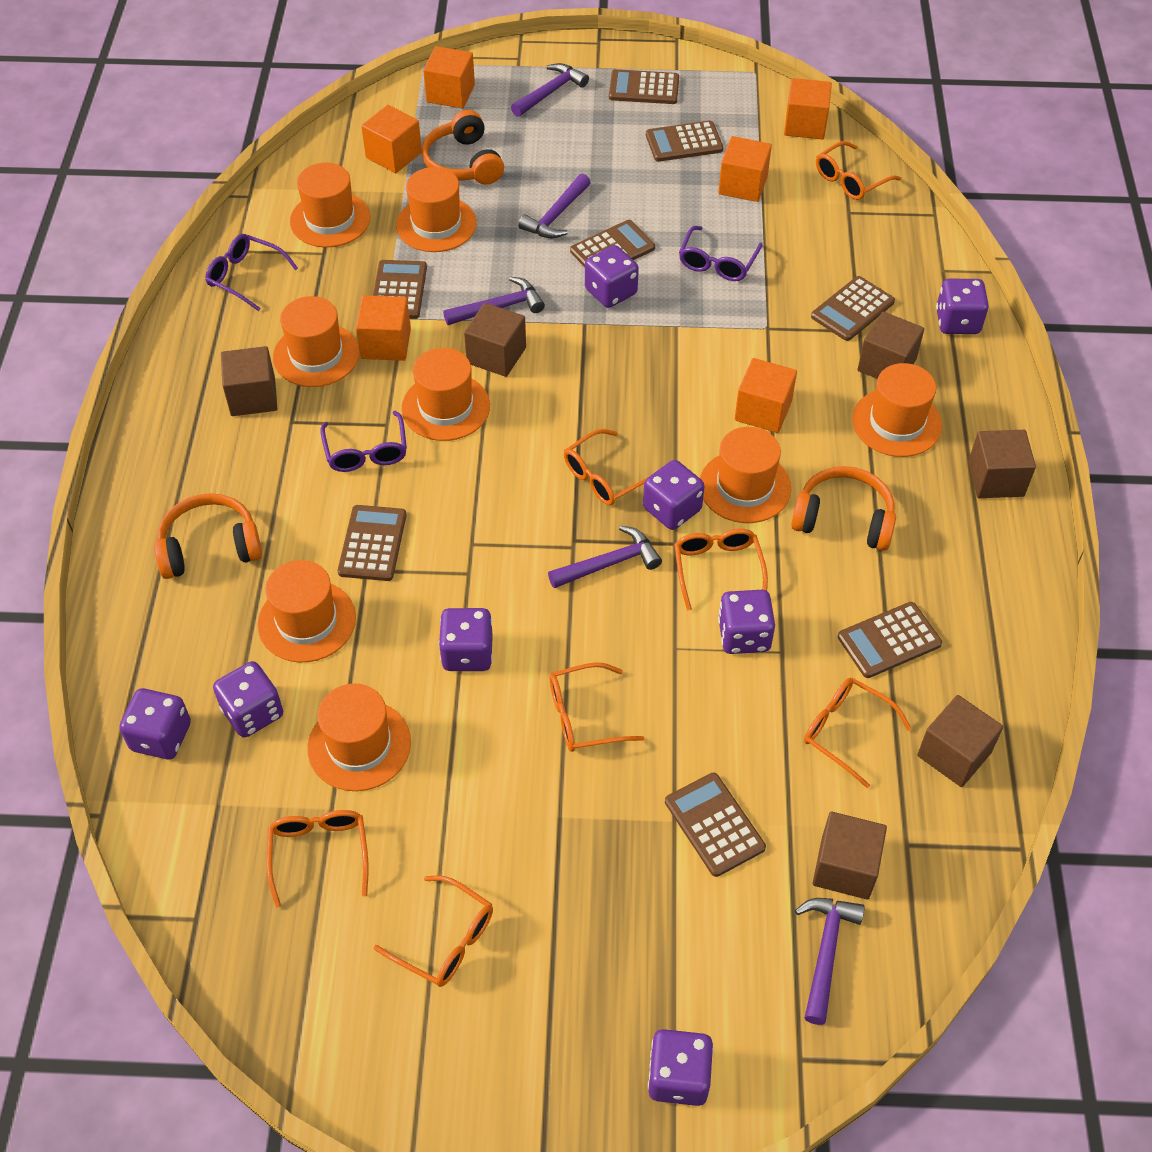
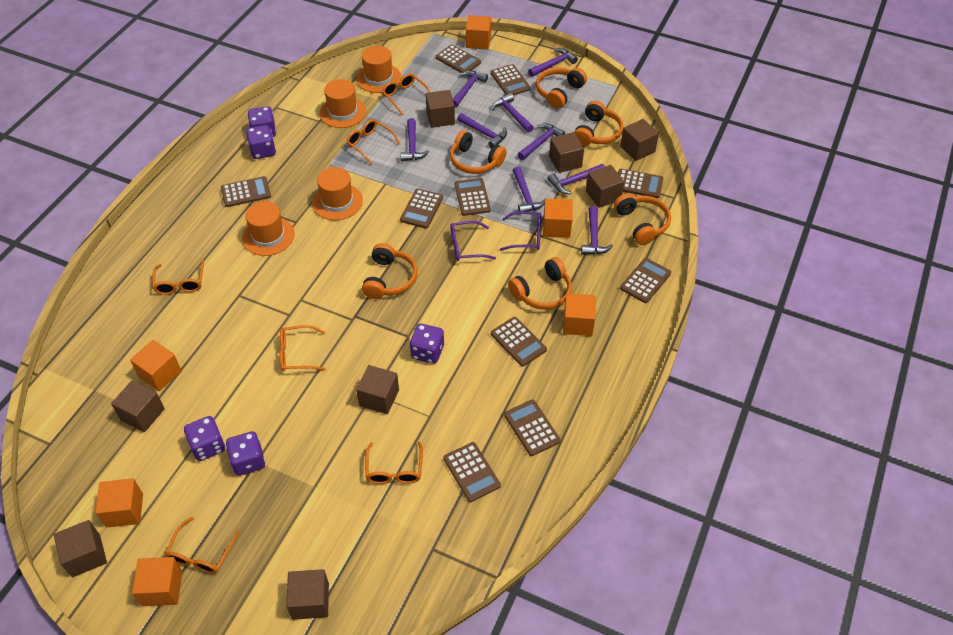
brown calculator: 8 -> 10
brown cube: 6 -> 8
orange glasses: 7 -> 6
orange hat: 8 -> 4
orange headphones: 3 -> 6
purple dice: 8 -> 5
purple glasses: 3 -> 2
purple hammer: 5 -> 9

